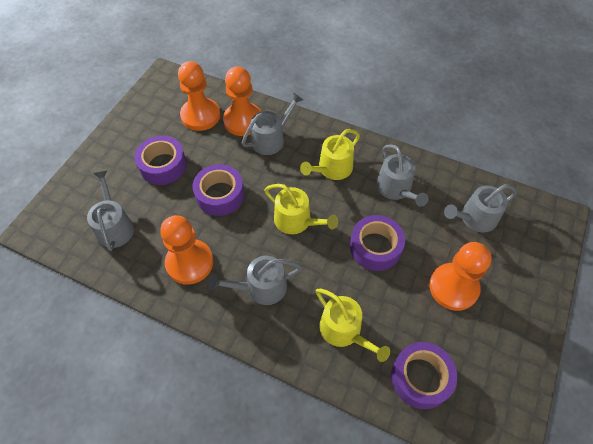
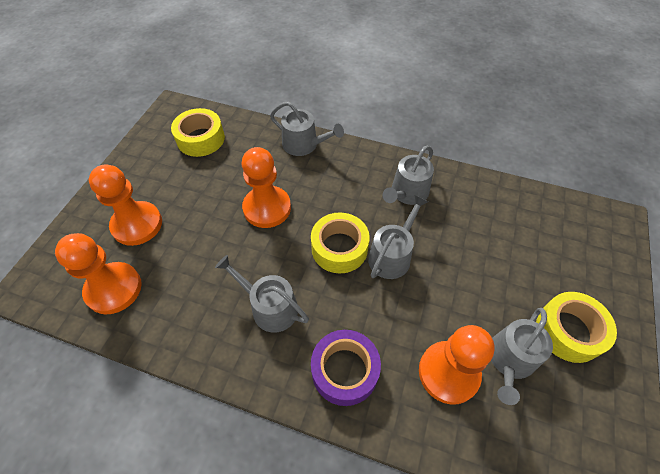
purple tape: 4 -> 1
yellow tape: 0 -> 3
yellow watering can: 3 -> 0

